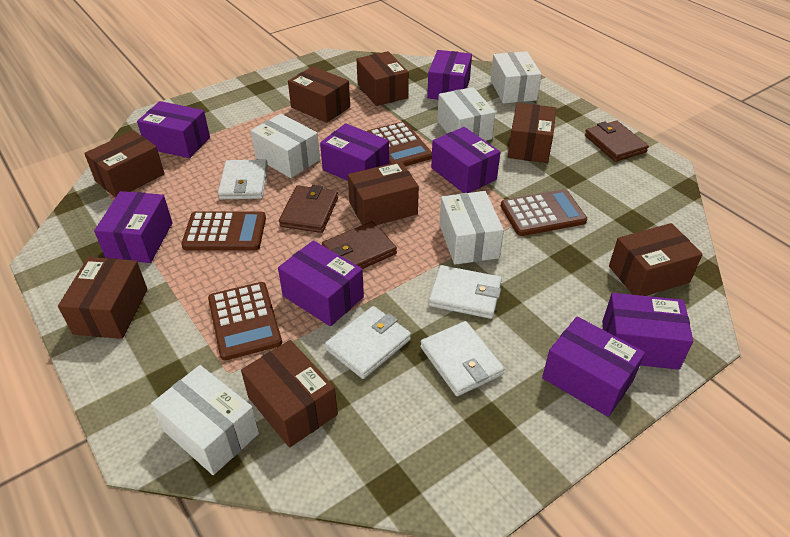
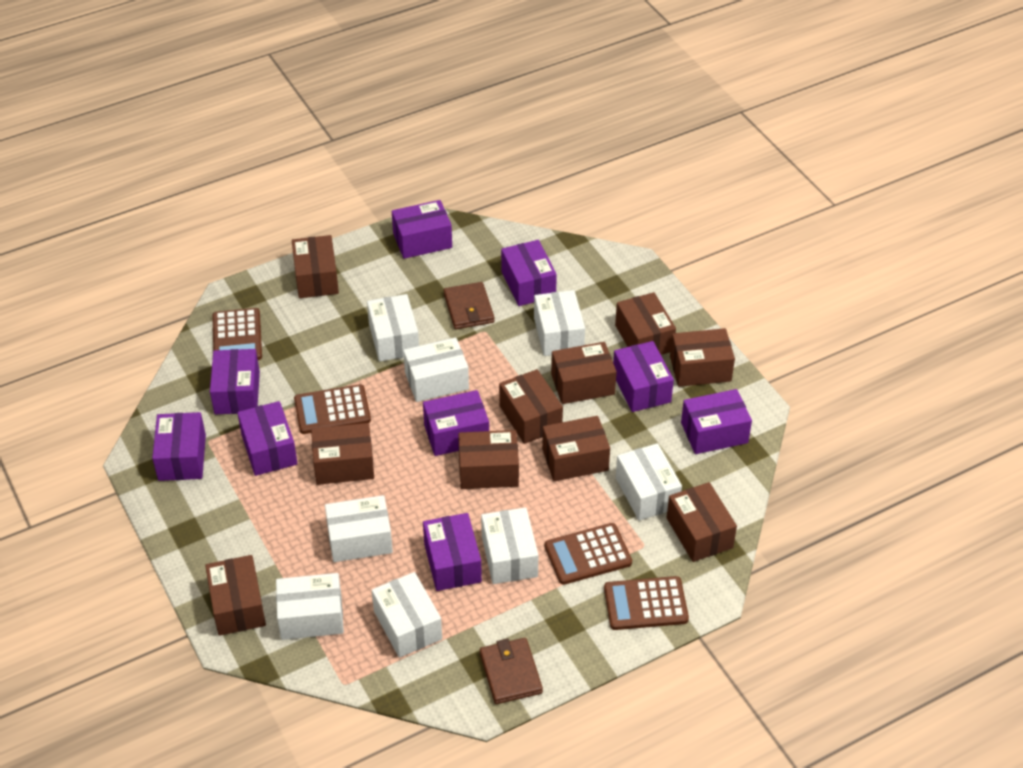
brown box: 8 -> 10
brown wallet: 3 -> 2
purple box: 8 -> 9
white box: 5 -> 8
white wallet: 4 -> 0

